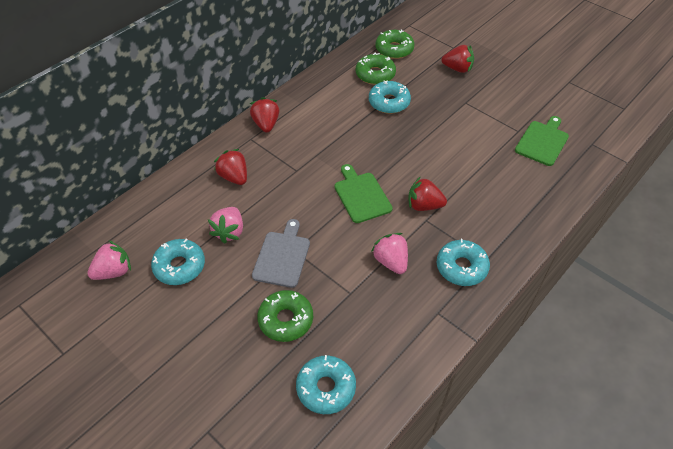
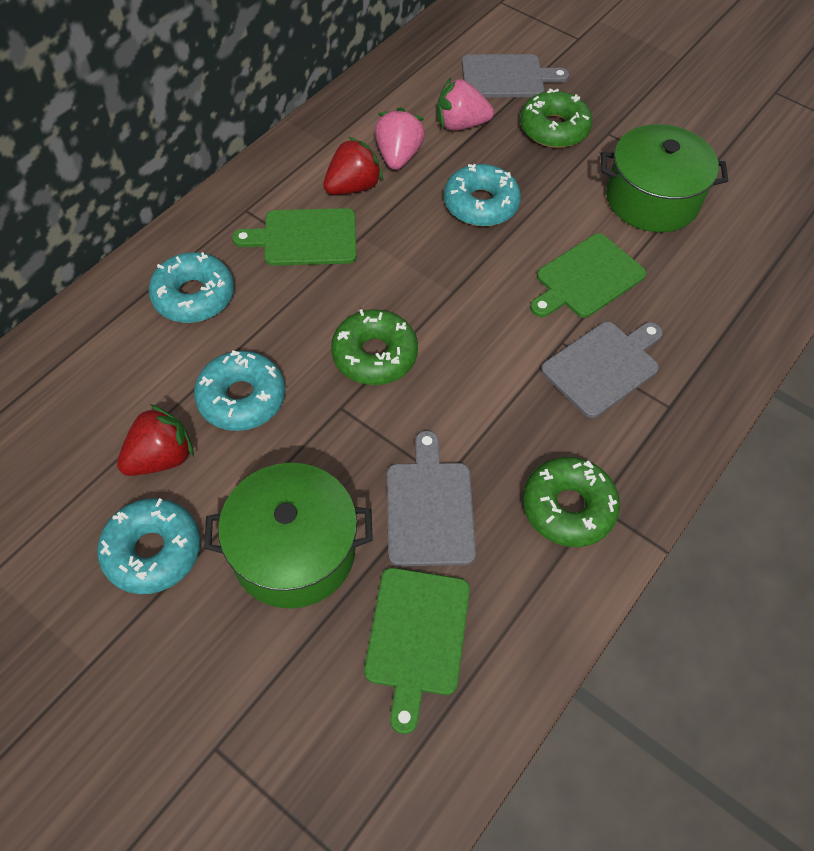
green cutting board: 2 -> 3
green pot: 0 -> 2
grey cutting board: 1 -> 3
pink strawberry: 3 -> 2
red strawberry: 4 -> 2

